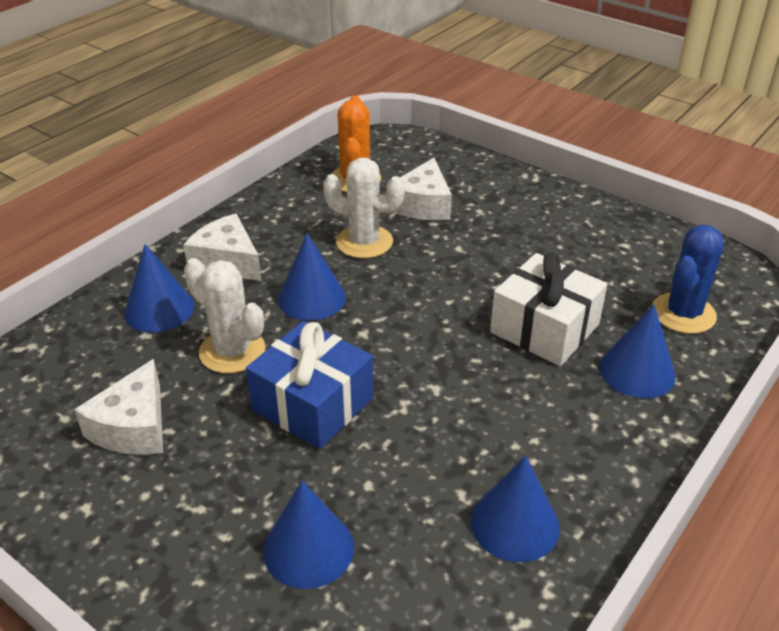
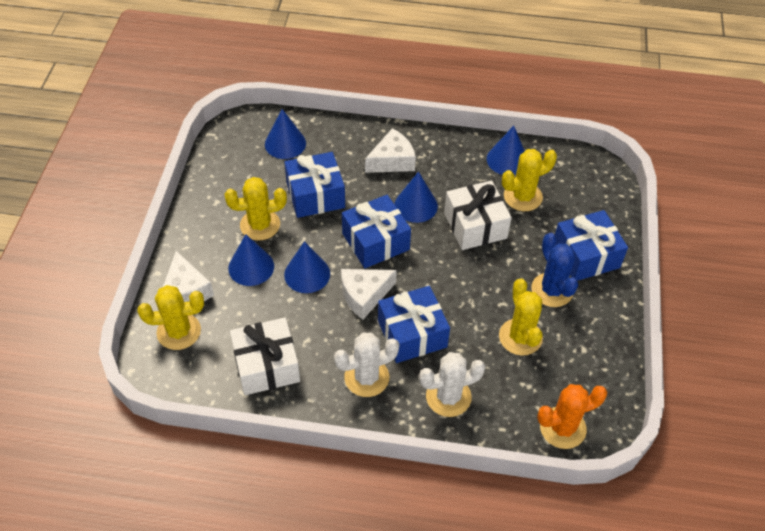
blue gift: 1 -> 4
white gift: 1 -> 2
yellow cactus: 0 -> 4

